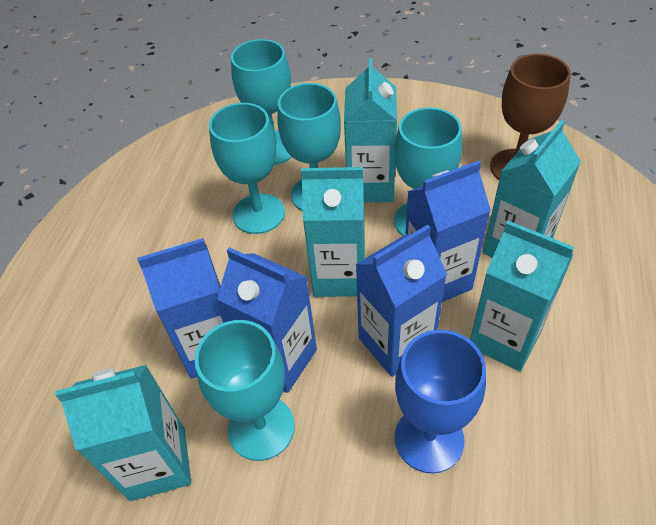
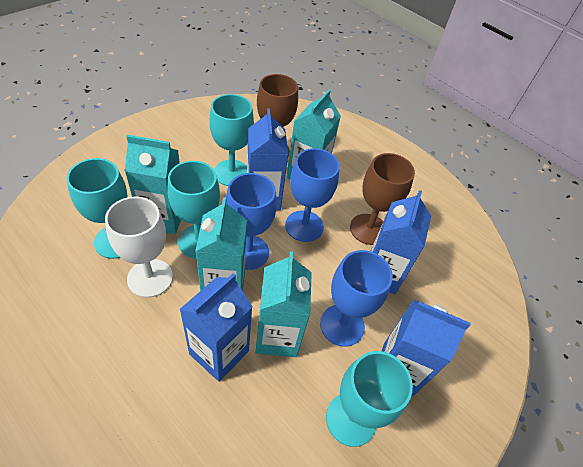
blue goblet: 1 -> 3
brown goblet: 1 -> 2
turquoise carton: 5 -> 4
turquoise goblet: 5 -> 4
white goblet: 0 -> 1

